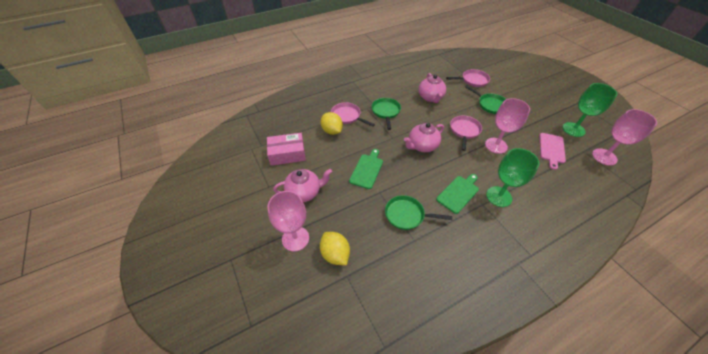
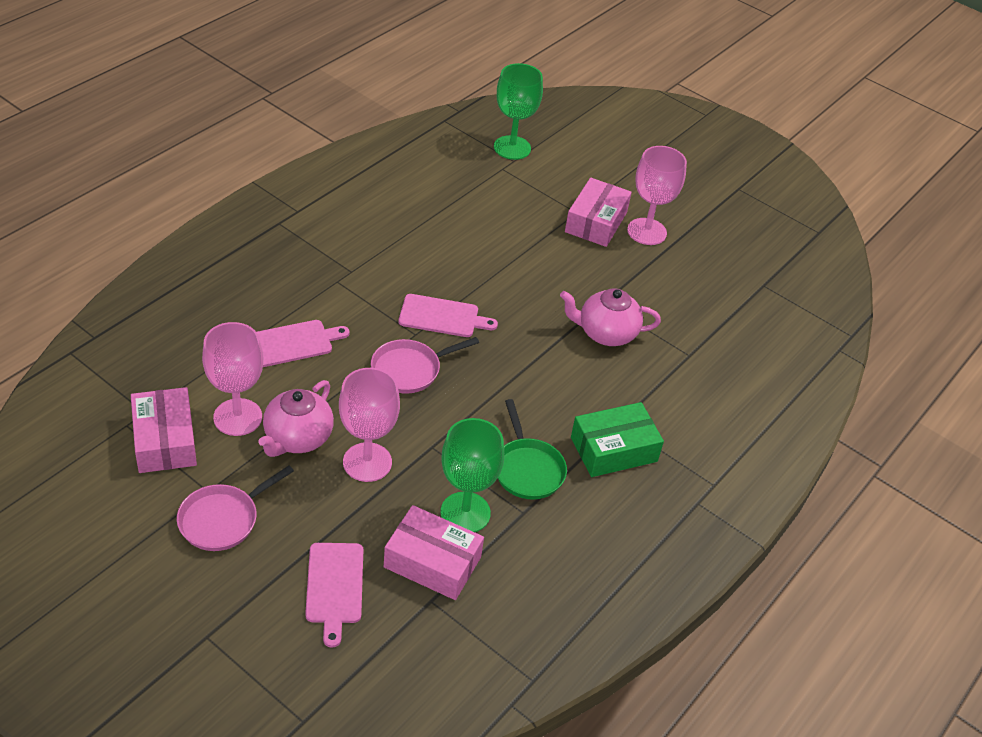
green box: 0 -> 1
green cutting board: 2 -> 0
green pan: 3 -> 1
pink box: 1 -> 3
pink cutting board: 1 -> 3
pink pan: 3 -> 2
pink teapot: 3 -> 2
yellow lemon: 2 -> 0

